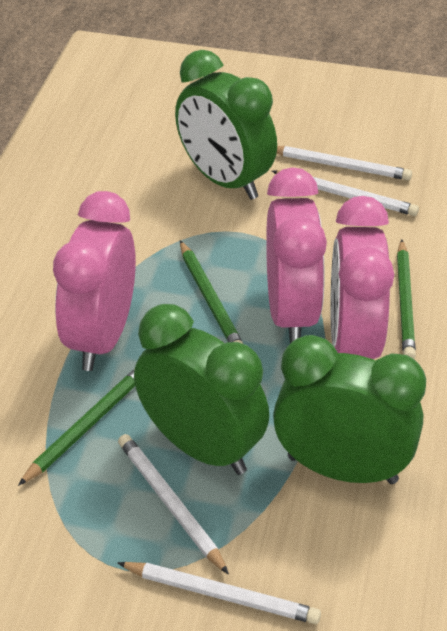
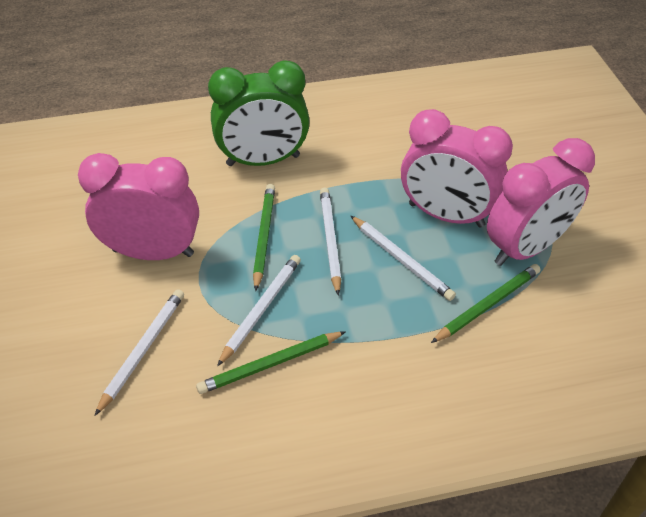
green clock: 3 -> 1

